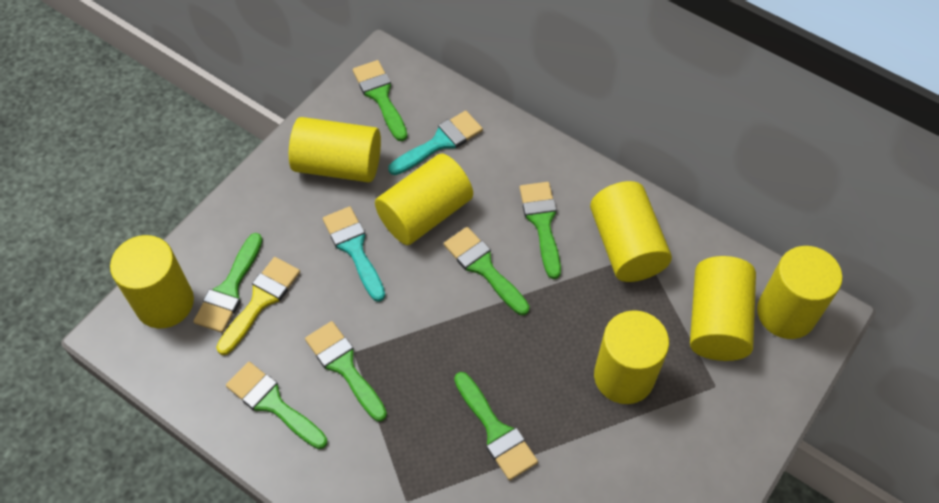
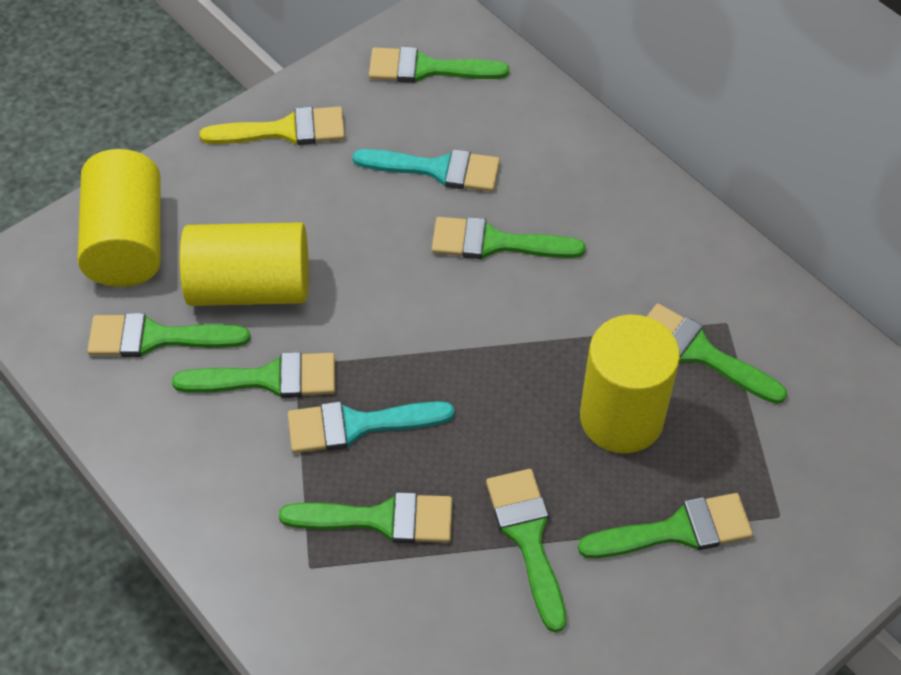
green brush: 7 -> 8
yellow cylinder: 7 -> 3

